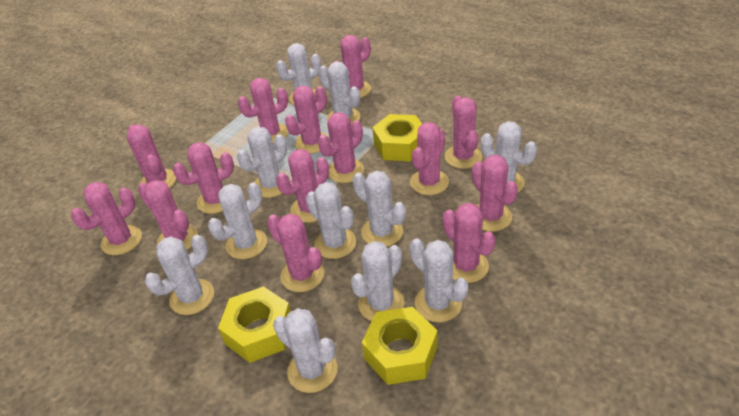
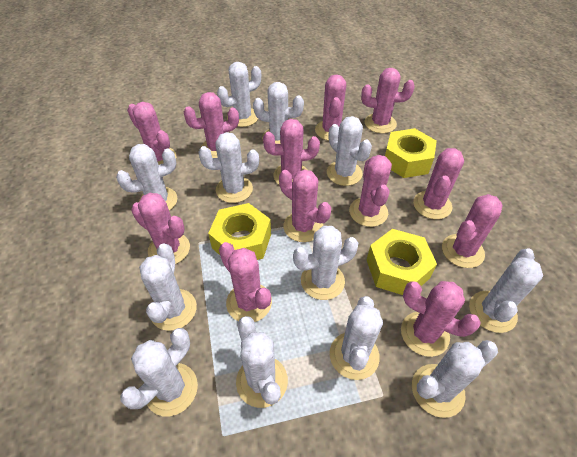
pink cactus: 14 -> 12
white cactus: 11 -> 12

